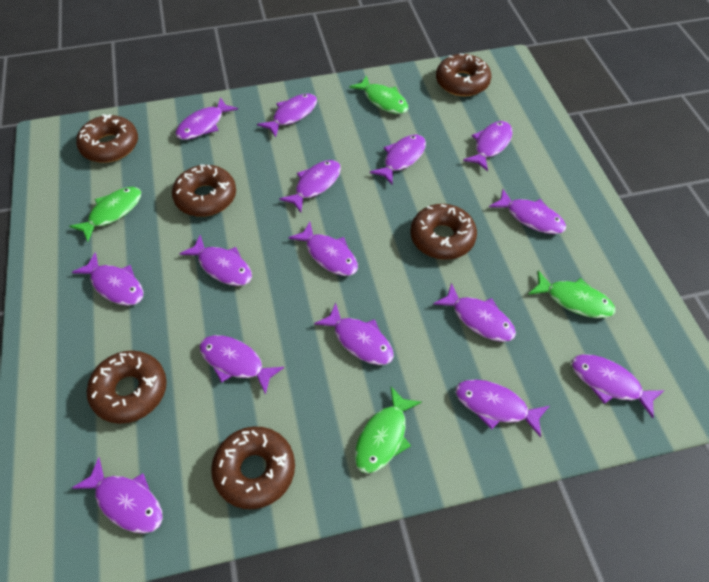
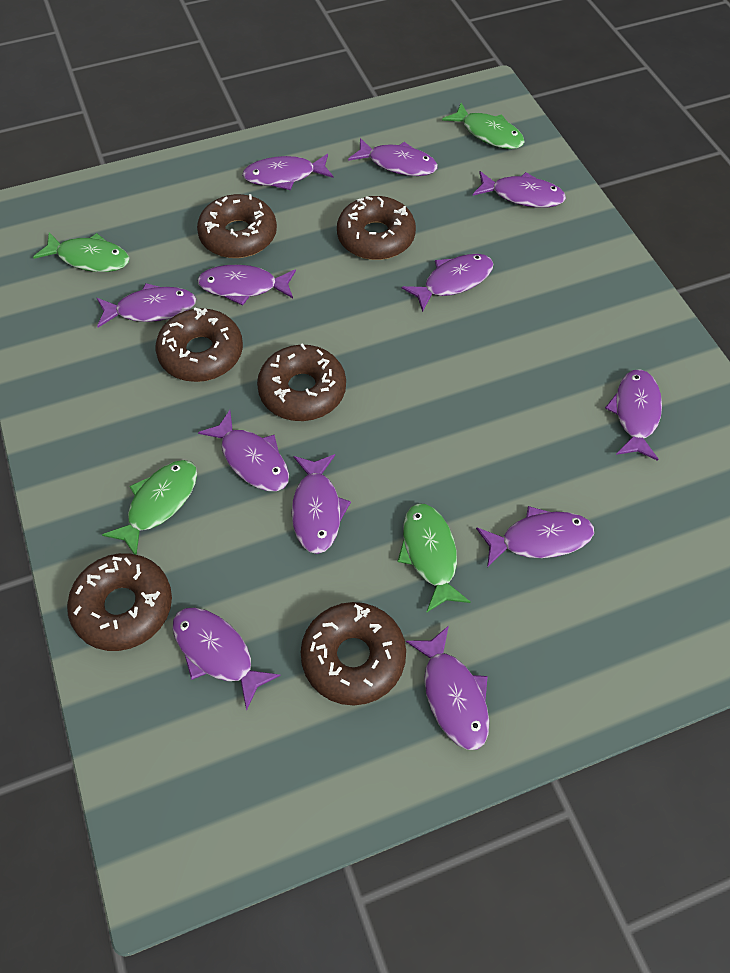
purple fish: 15 -> 12

